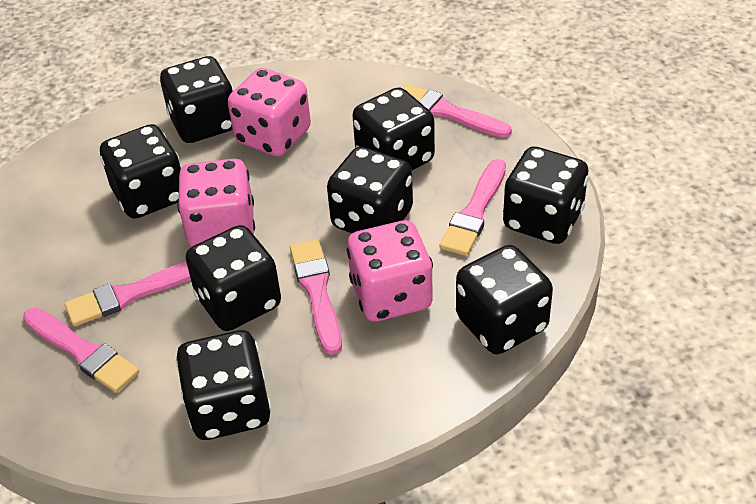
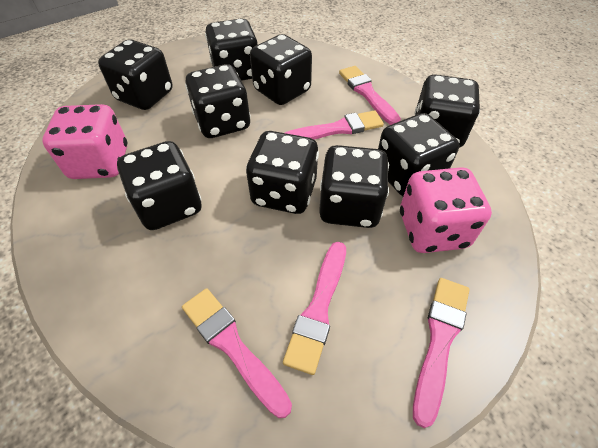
black dice: 8 -> 9
pink dice: 3 -> 2

